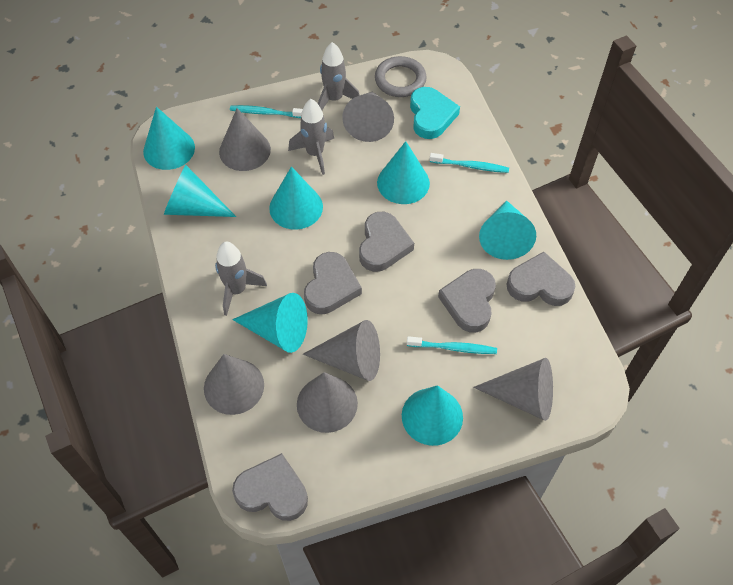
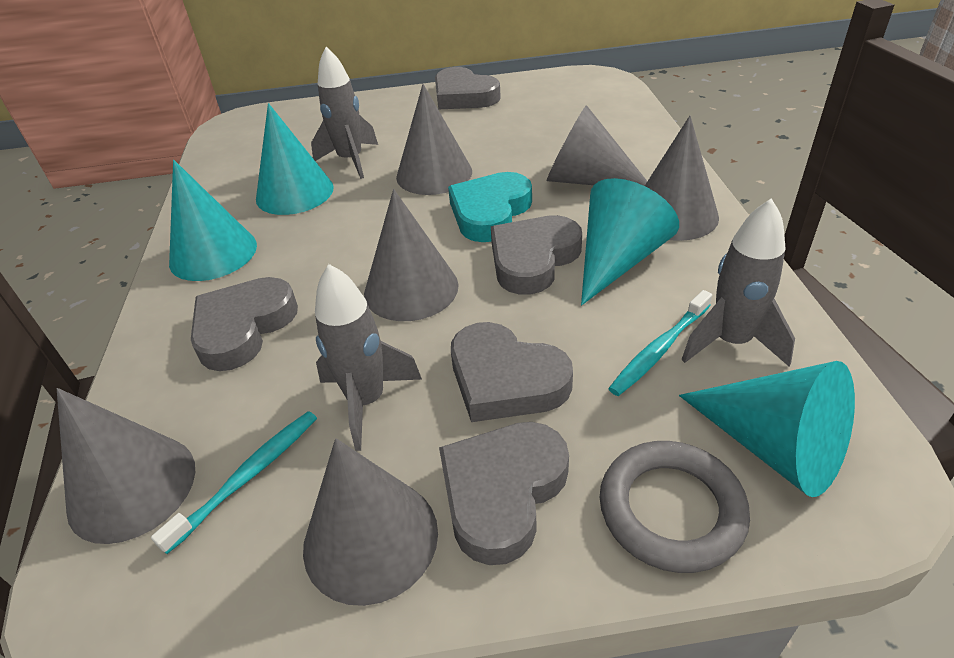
turquoise cone: 7 -> 4
turquoise toothbrush: 3 -> 2

